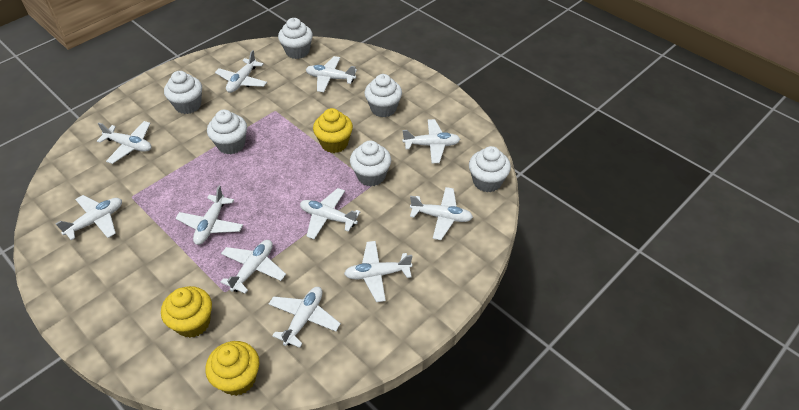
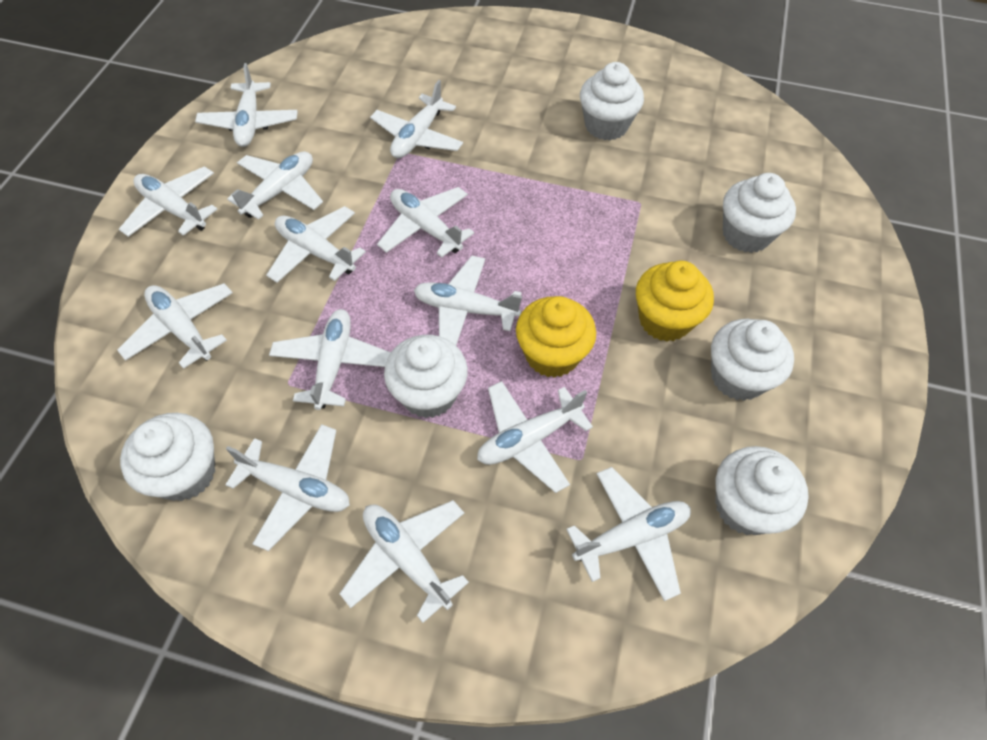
white plane: 11 -> 13
yellow cupcake: 3 -> 2

